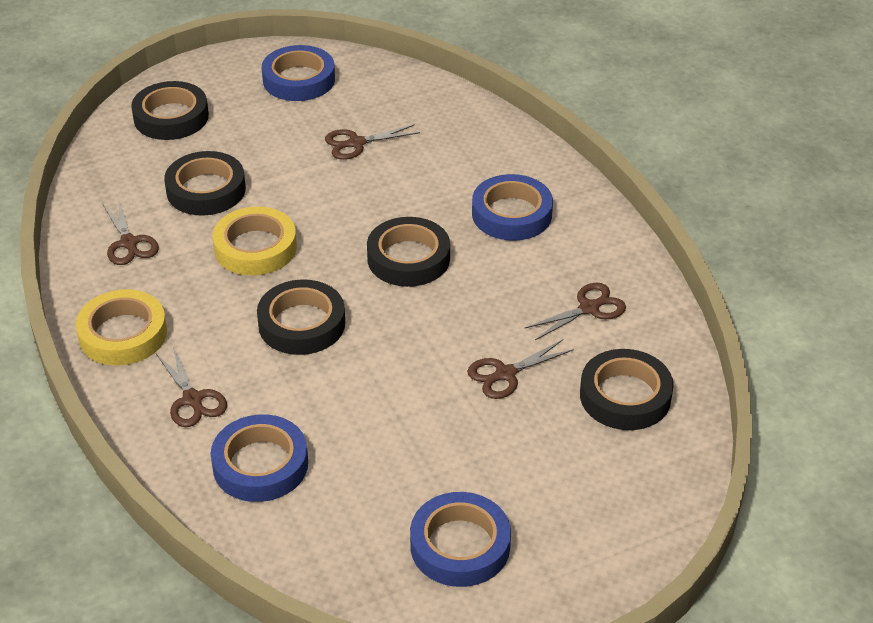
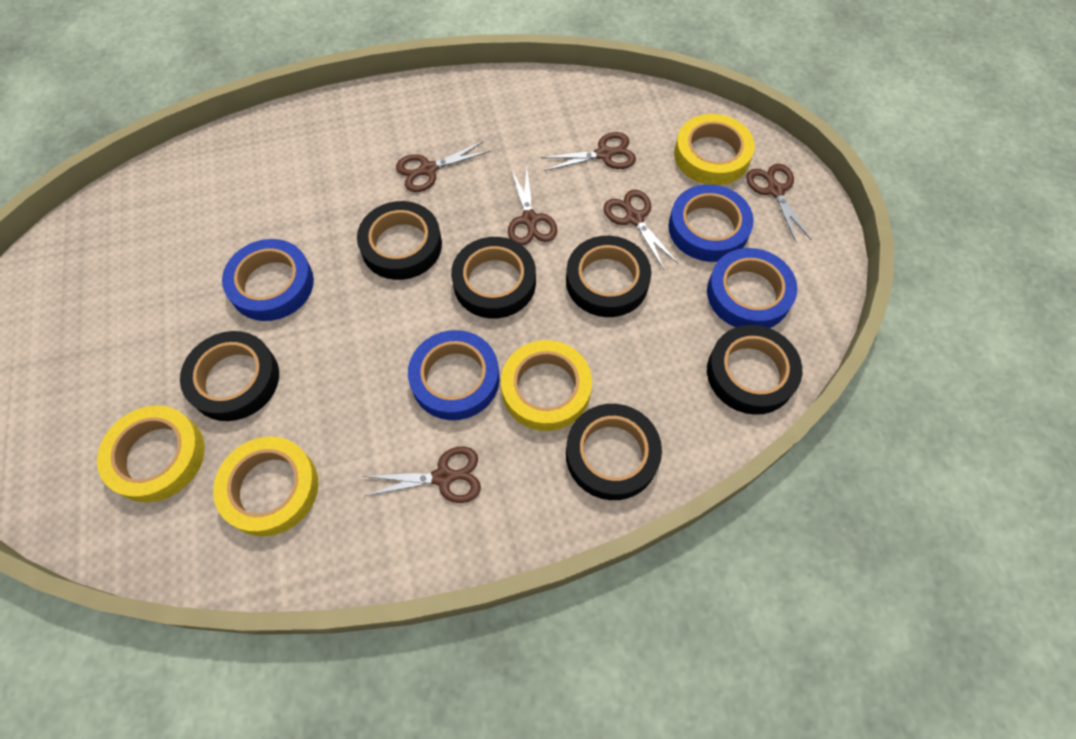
black tape: 5 -> 6
brown scissors: 5 -> 6
yellow tape: 2 -> 4

